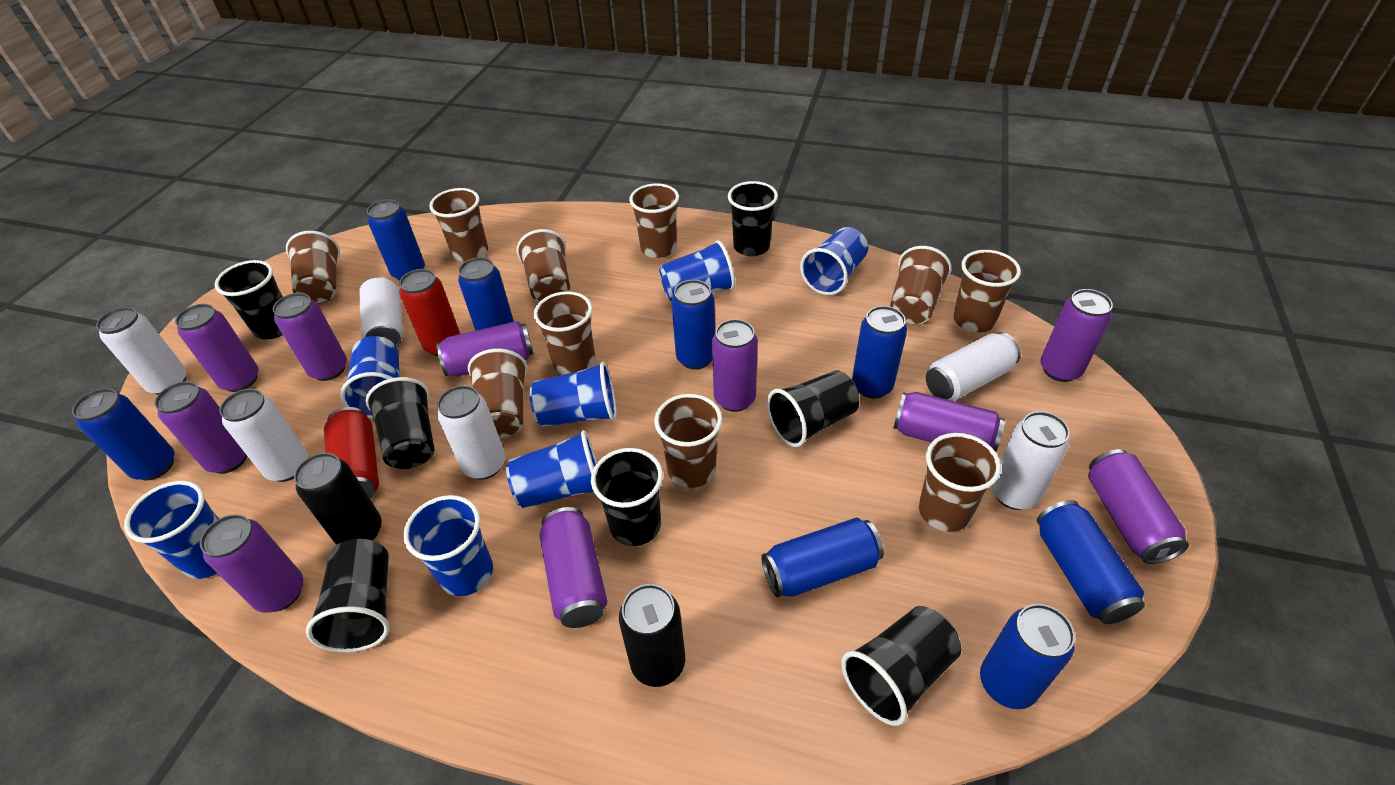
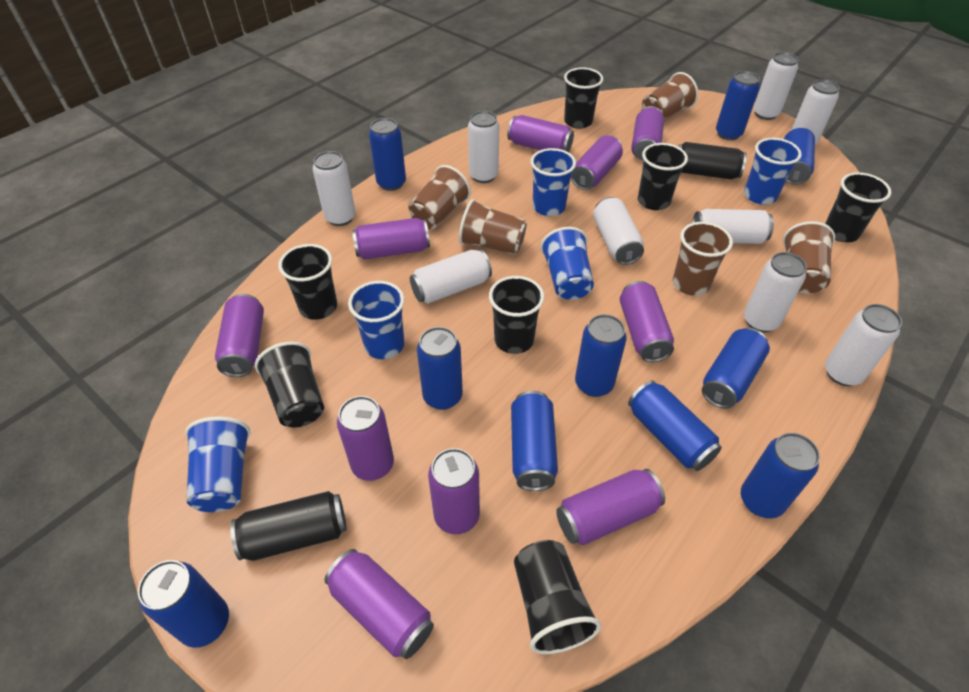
blue can: 8 -> 10
blue cup: 7 -> 5
brown cup: 10 -> 5
red can: 2 -> 0
white can: 6 -> 9

